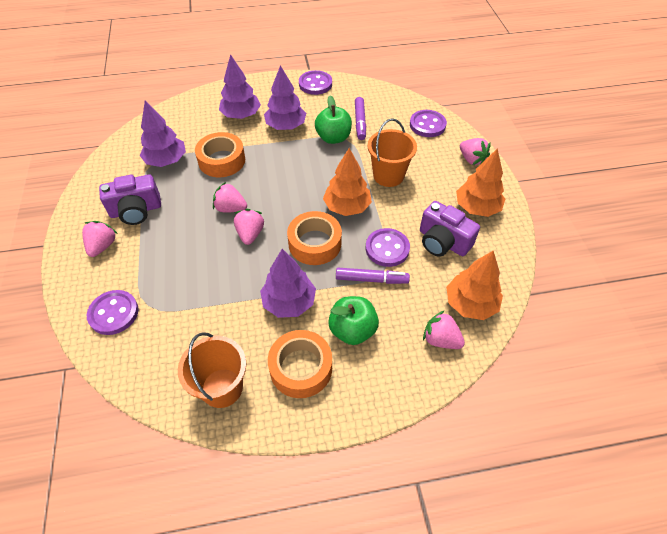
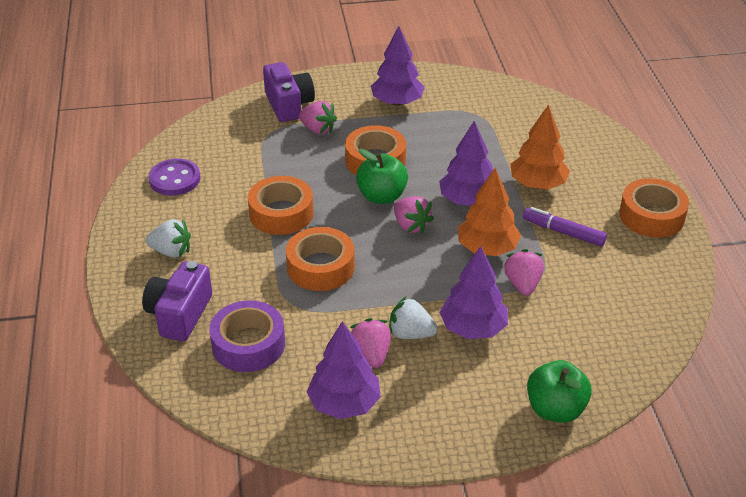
orange bucket: 2 -> 0
orange tape: 3 -> 4
orange tree: 3 -> 2
pink strawberry: 5 -> 4
purple button: 4 -> 1
purple marker: 2 -> 1
purple tape: 0 -> 1
white strawberry: 0 -> 2

